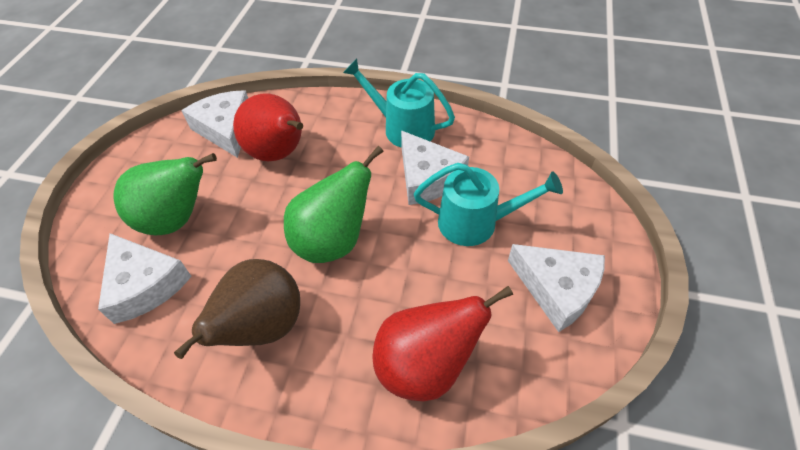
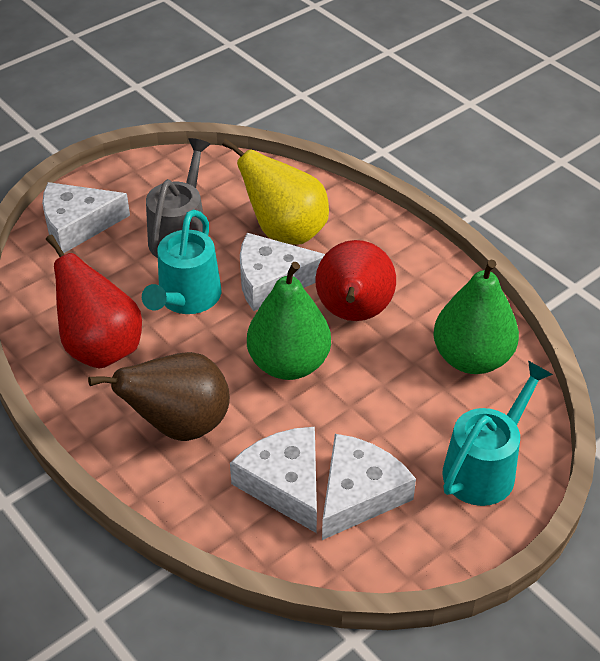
grey watering can: 0 -> 1
yellow pear: 0 -> 1

